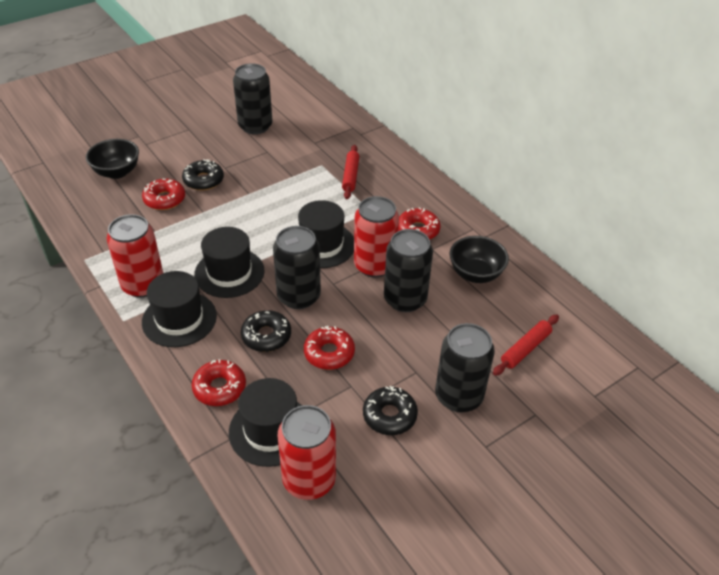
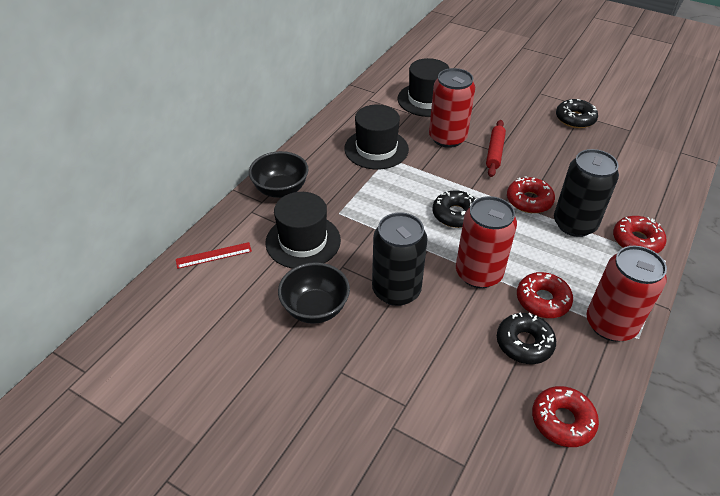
black can: 4 -> 2
black hat: 4 -> 3
red rolling pin: 2 -> 1
red ruler: 0 -> 1

